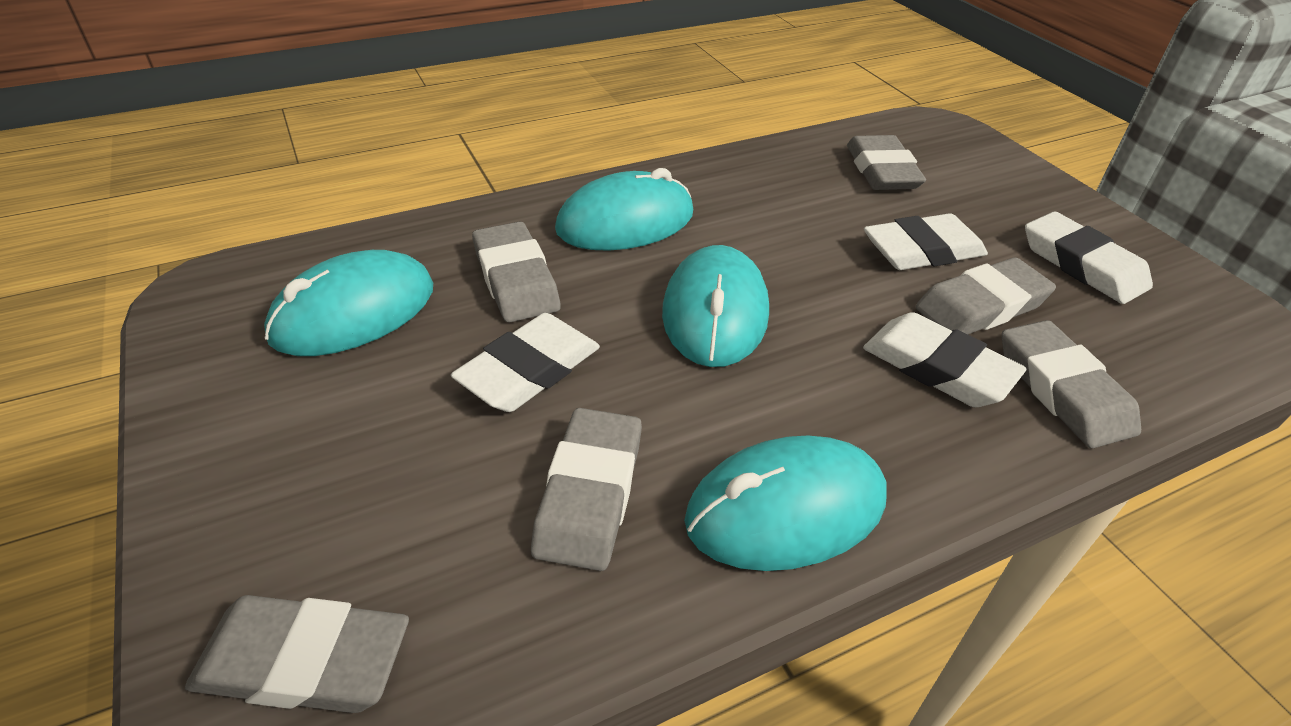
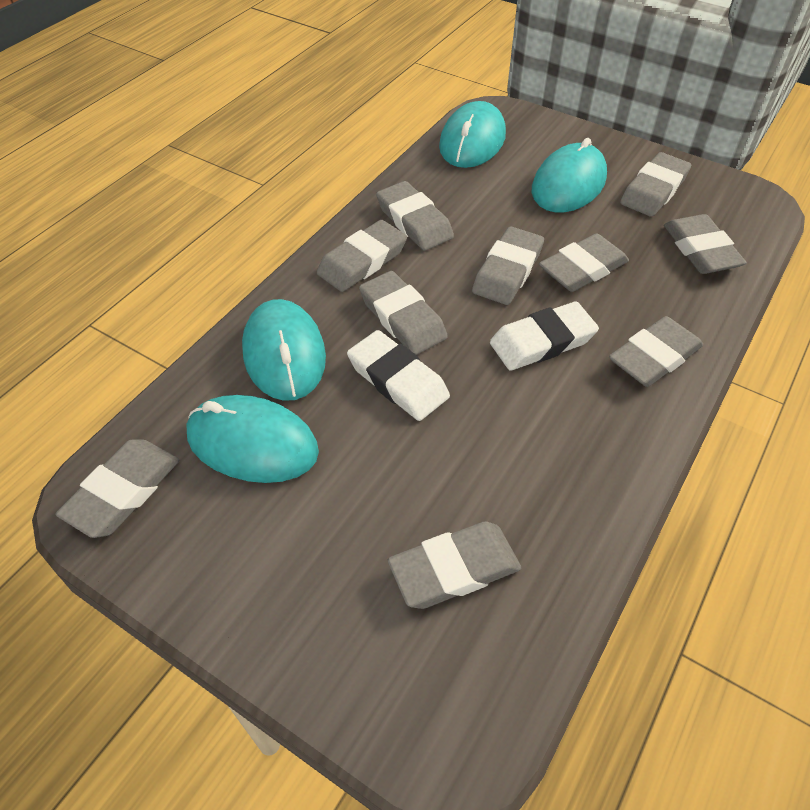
grey eraser: 6 -> 10
white eraser: 4 -> 2

